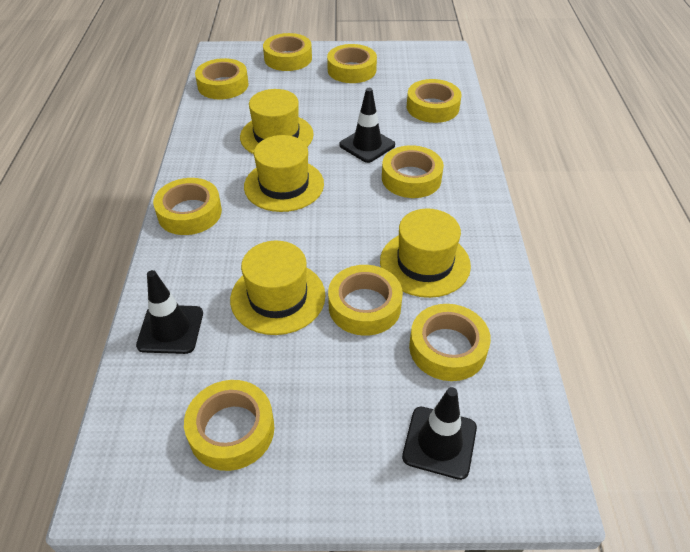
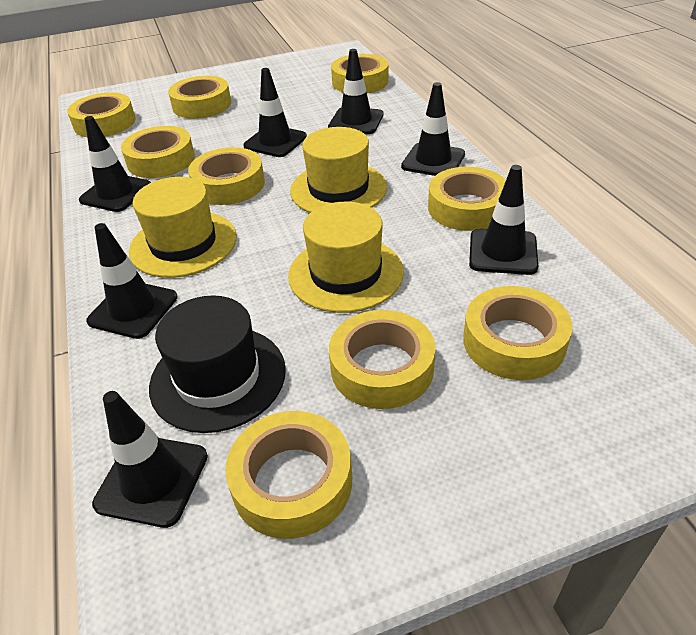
black hat: 0 -> 1
black traffic cone: 3 -> 7
yellow hat: 4 -> 3

